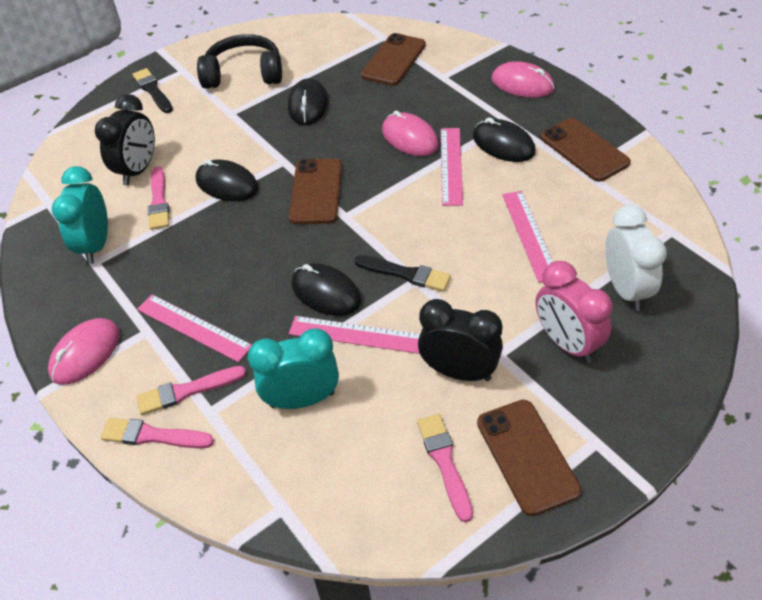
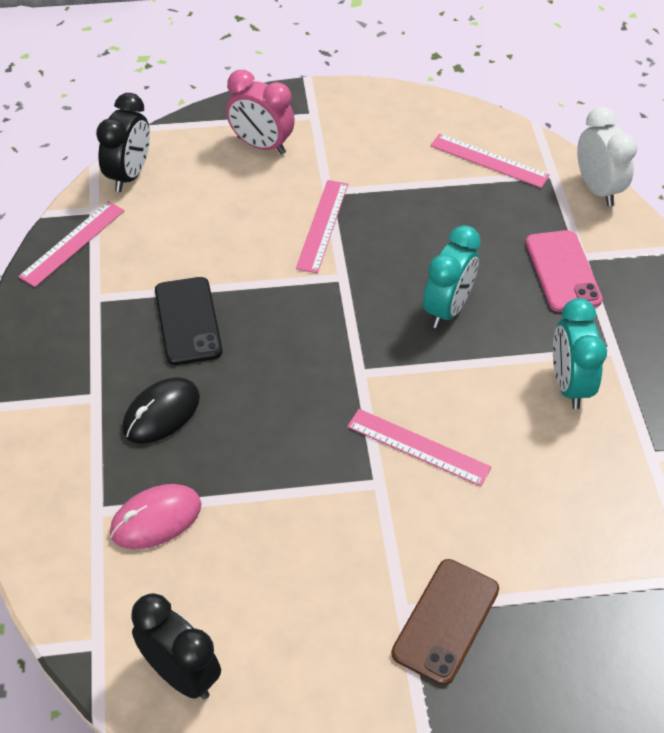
black brush: 2 -> 0
black headphones: 1 -> 0
black mouse: 4 -> 1
black phone: 0 -> 1
brown phone: 4 -> 1
pink brush: 4 -> 0
pink mouse: 3 -> 1
pink phone: 0 -> 1

